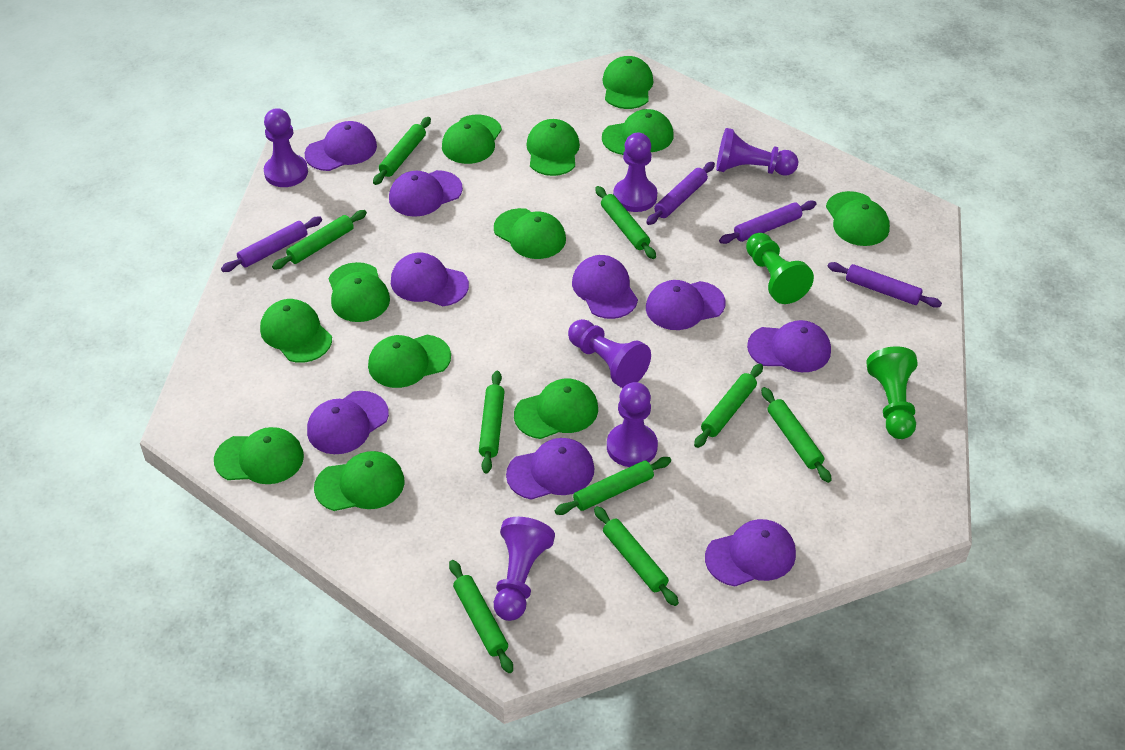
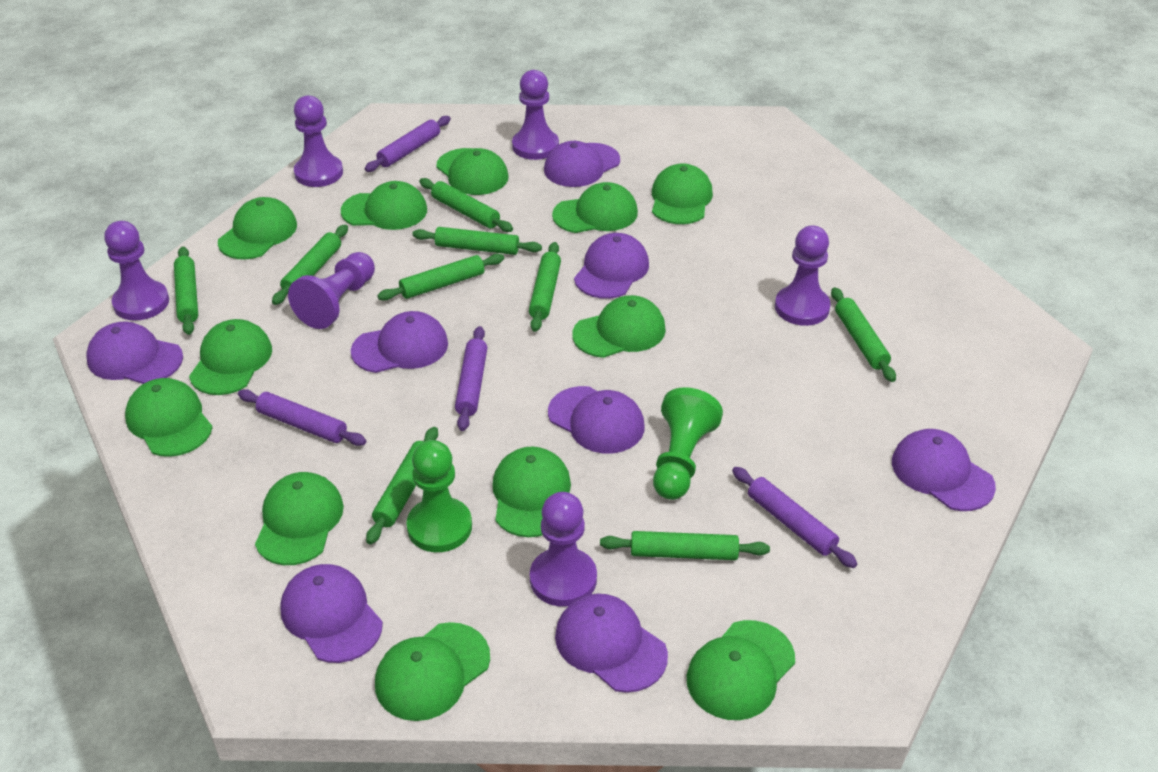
purple cap: 9 -> 8

